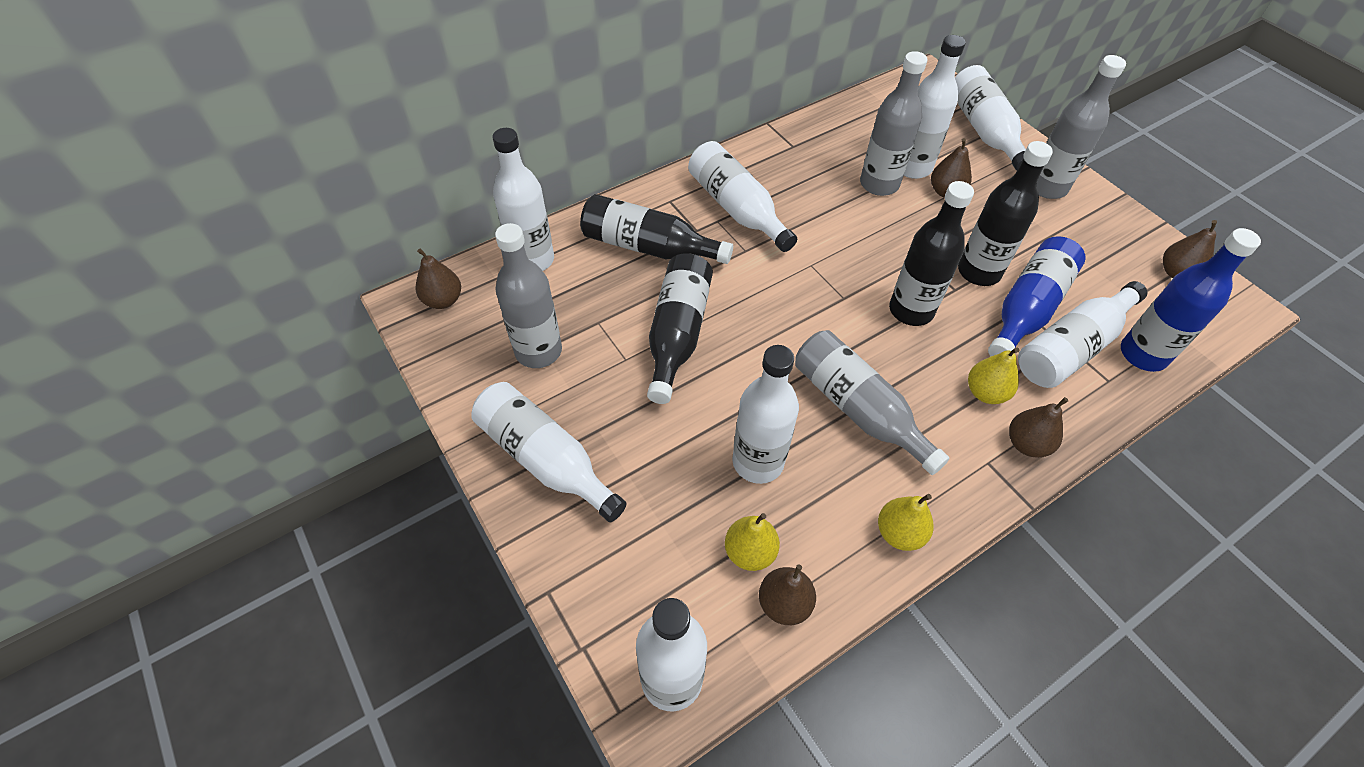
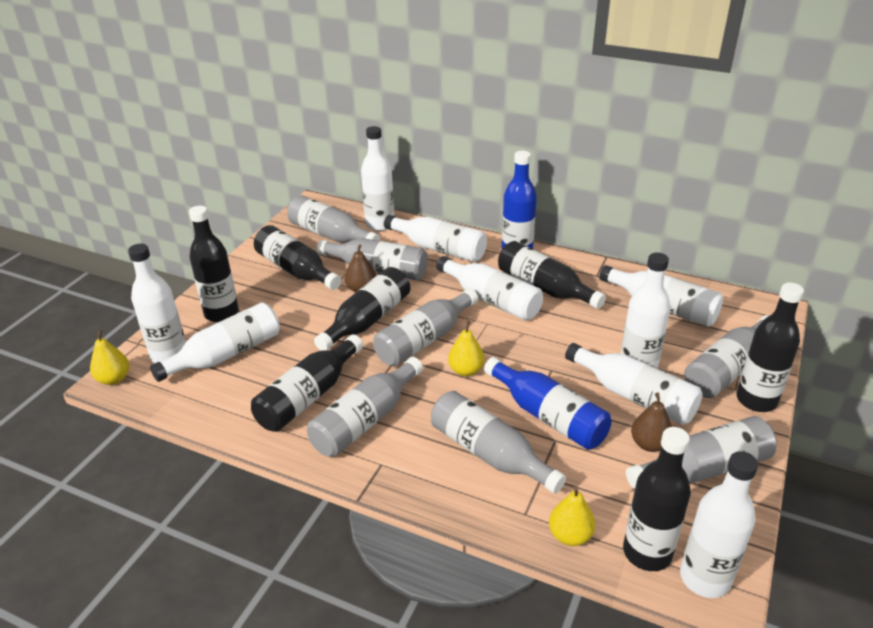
black bottle: 4 -> 7
brown pear: 5 -> 2
grey bottle: 4 -> 7
white bottle: 8 -> 9

